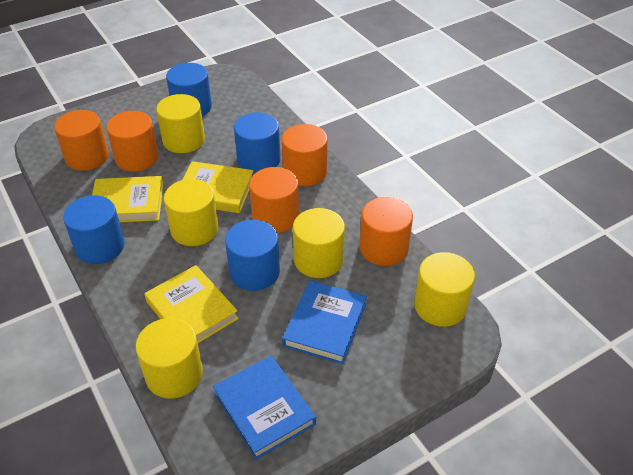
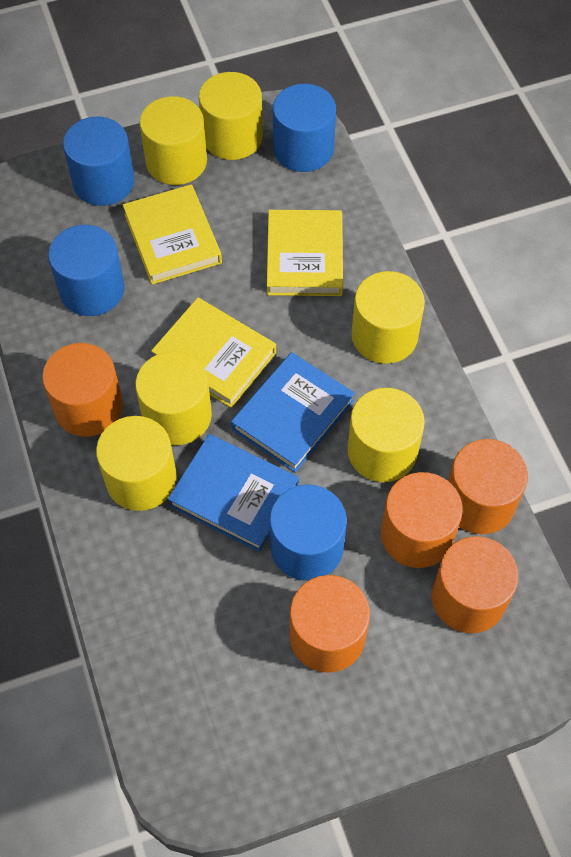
yellow cylinder: 5 -> 6

